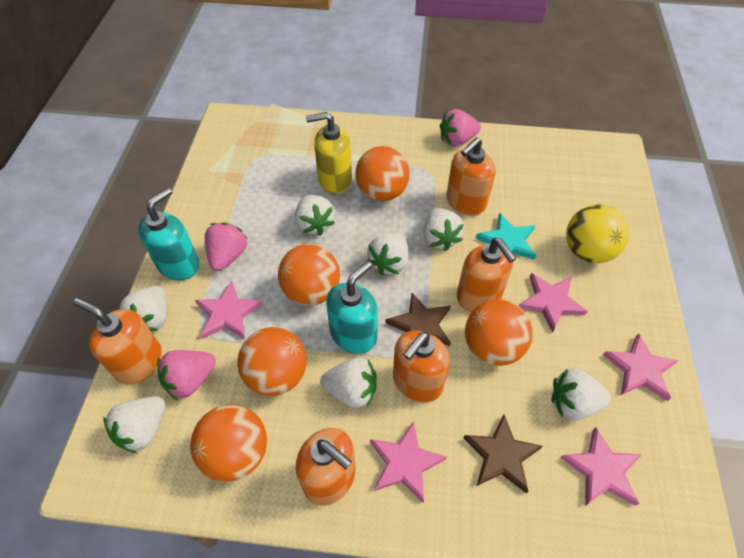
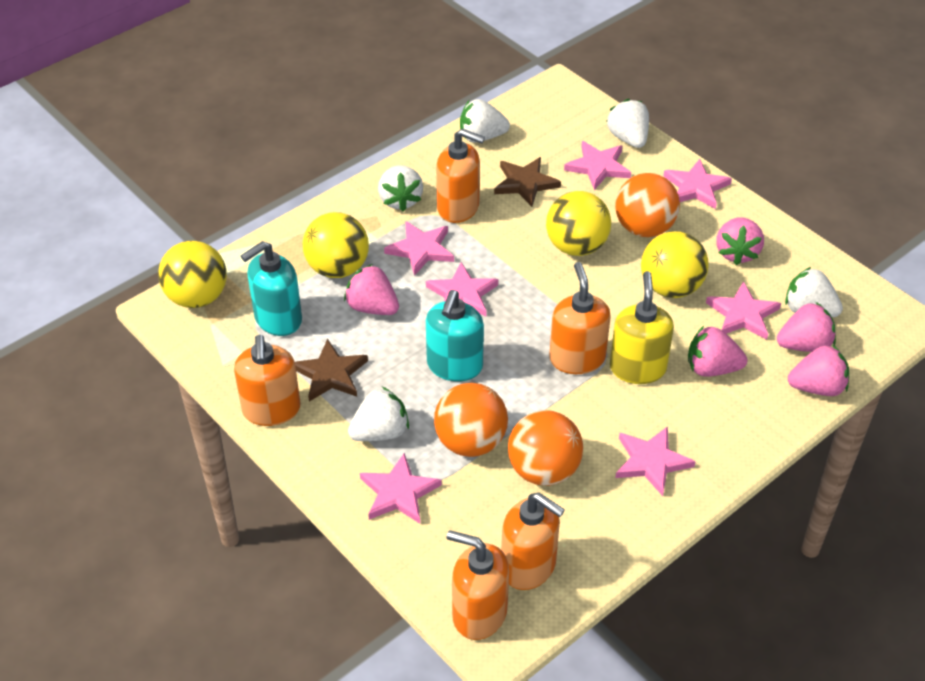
orange ball: 5 -> 3
pink star: 5 -> 7
pink strawberry: 3 -> 5
turquoise star: 1 -> 0
white strawberry: 7 -> 5
yellow ball: 1 -> 4

